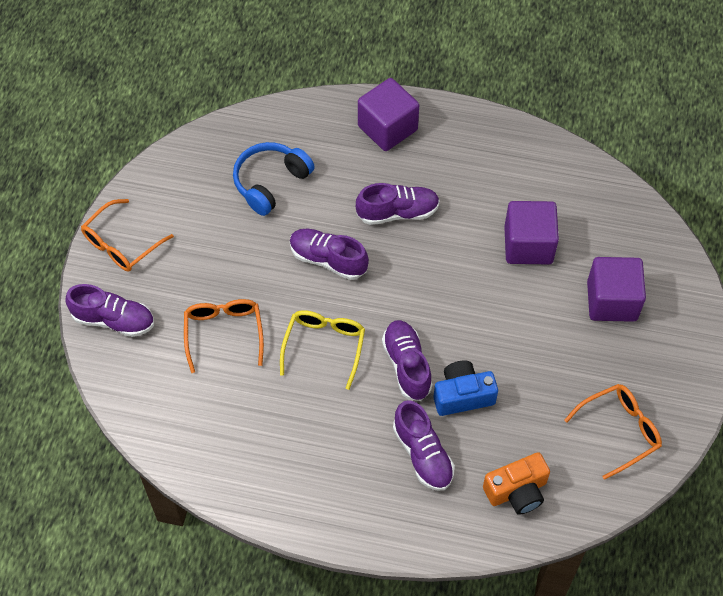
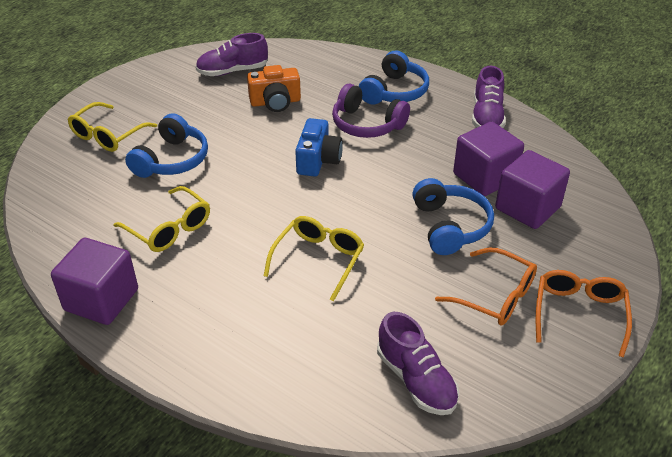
blue headphones: 1 -> 3
orange glasses: 3 -> 2
purple headphones: 0 -> 1
purple shoe: 5 -> 3
yellow glasses: 1 -> 3

